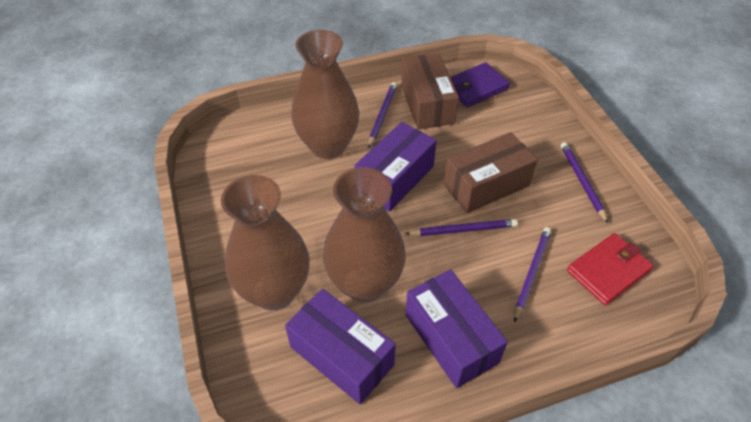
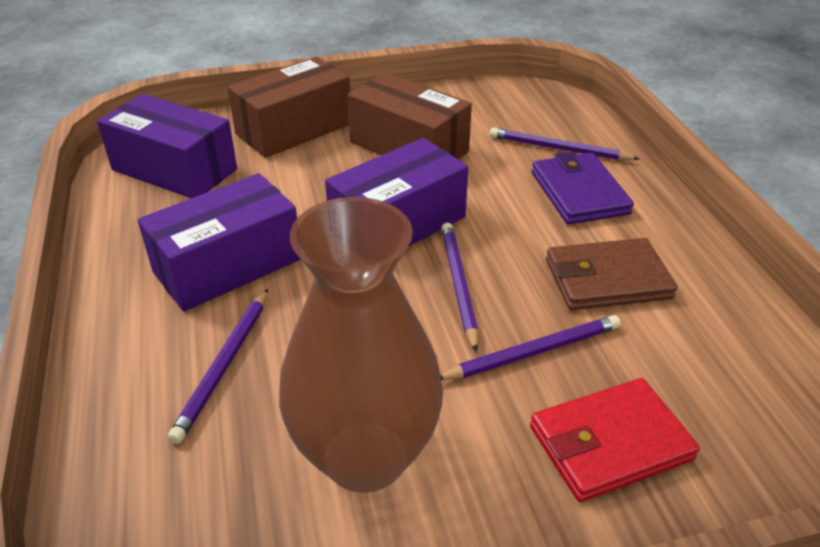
brown vase: 3 -> 1
brown wallet: 0 -> 1

